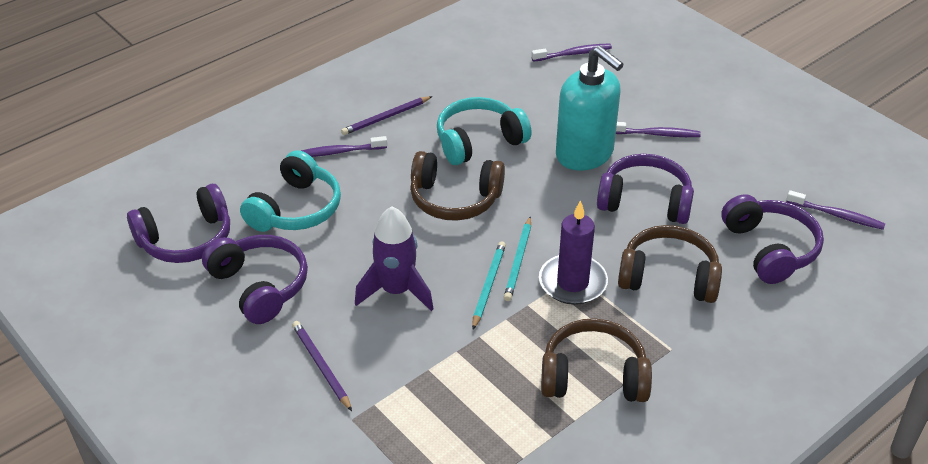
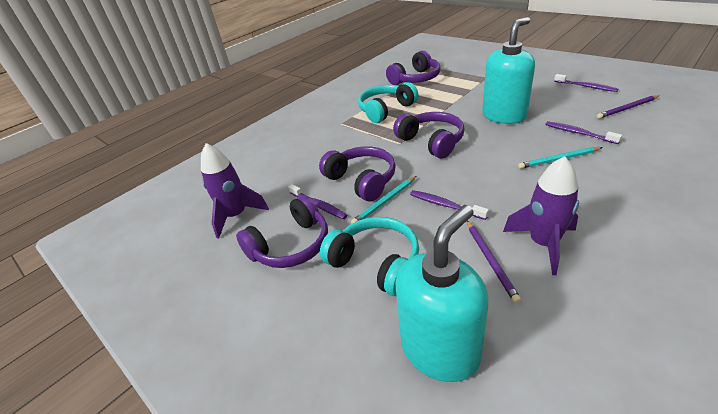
brown headphones: 3 -> 0
purple candle: 1 -> 0
purple rocket: 1 -> 2
turquoise soap dispenser: 1 -> 2

